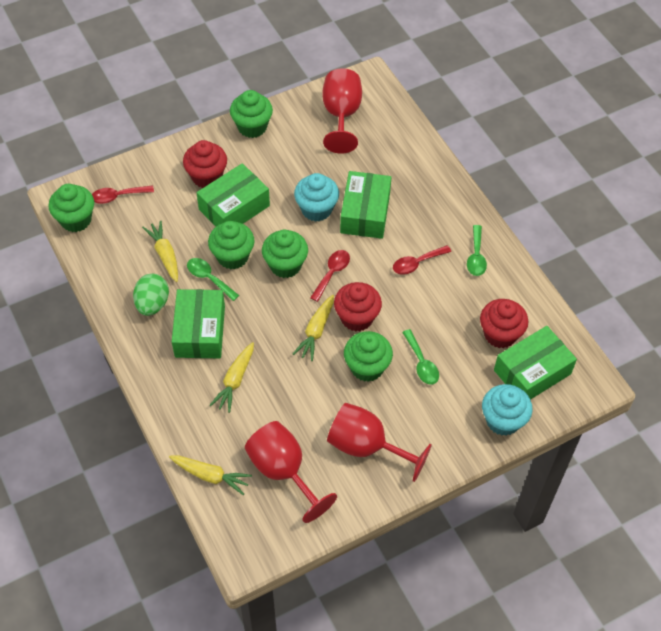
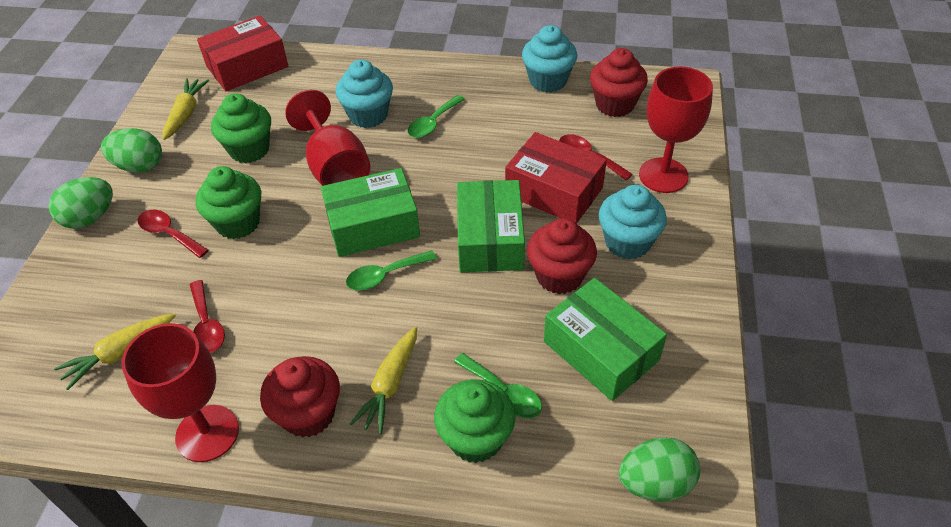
green box: 4 -> 3
green cupcake: 5 -> 3
green egg: 1 -> 3
red box: 0 -> 2
turquoise cupcake: 2 -> 3
yellow carrot: 4 -> 3

